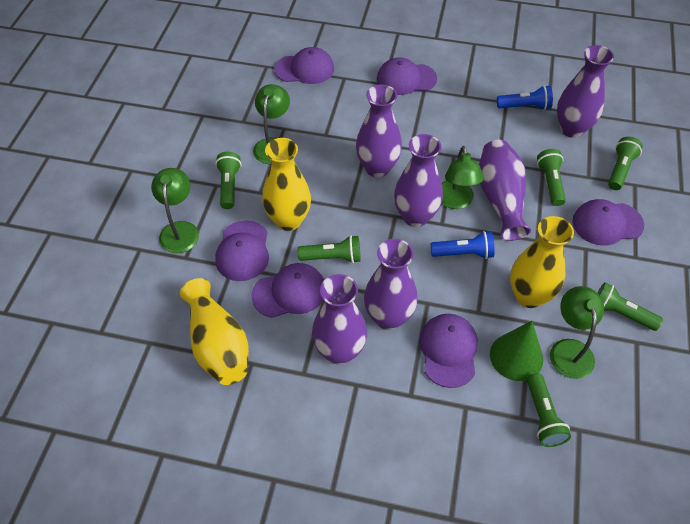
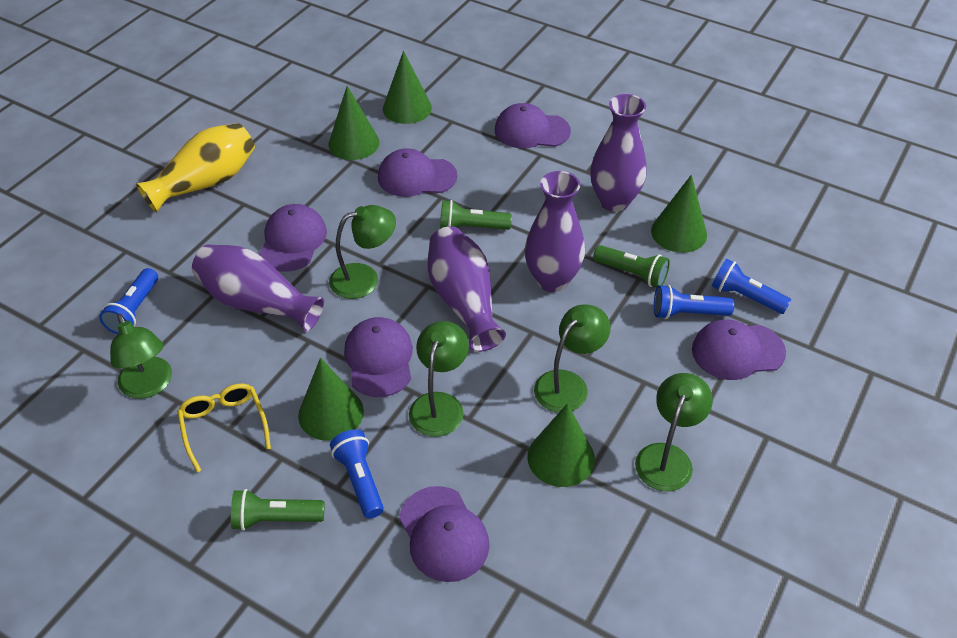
blue flashlight: 2 -> 4
green cone: 1 -> 5
green flashlight: 6 -> 3
green lamp: 4 -> 5
purple vase: 6 -> 4
yellow glasses: 0 -> 1
yellow vase: 3 -> 1

